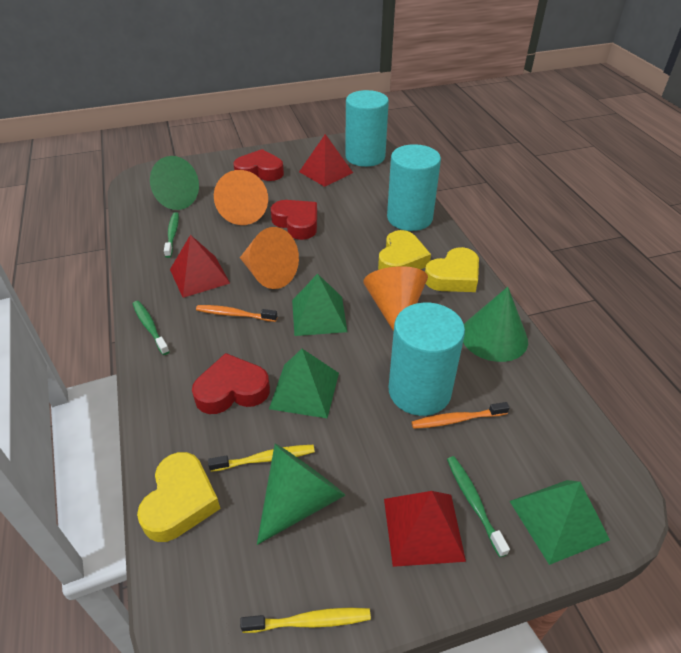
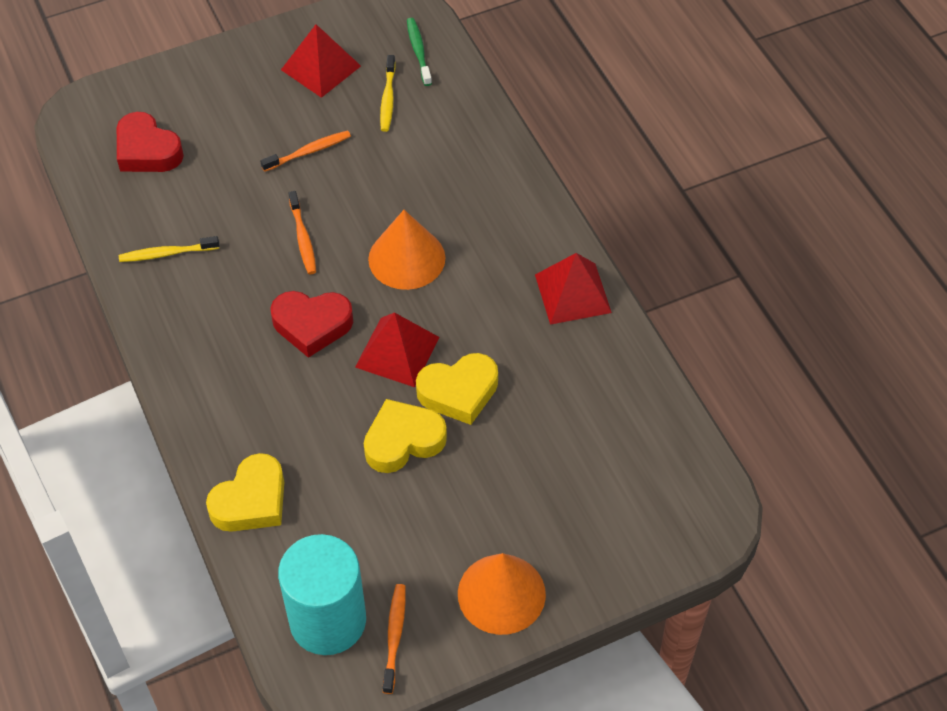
green cone: 3 -> 0
green pyramid: 3 -> 0
green toothbrush: 3 -> 1
orange cone: 3 -> 2
orange toothbrush: 2 -> 3
red heart: 3 -> 2
turquoise cylinder: 3 -> 1

